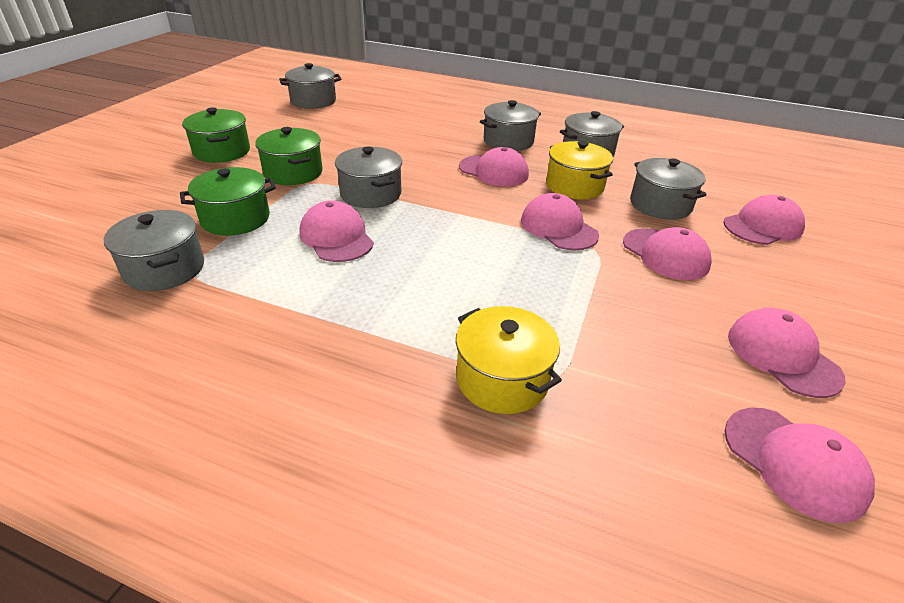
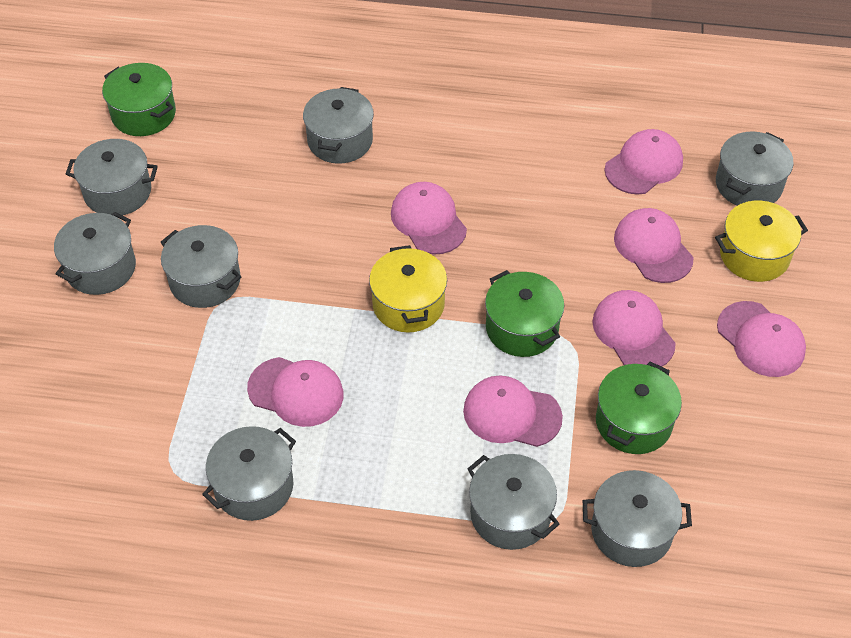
grey pot: 6 -> 8

